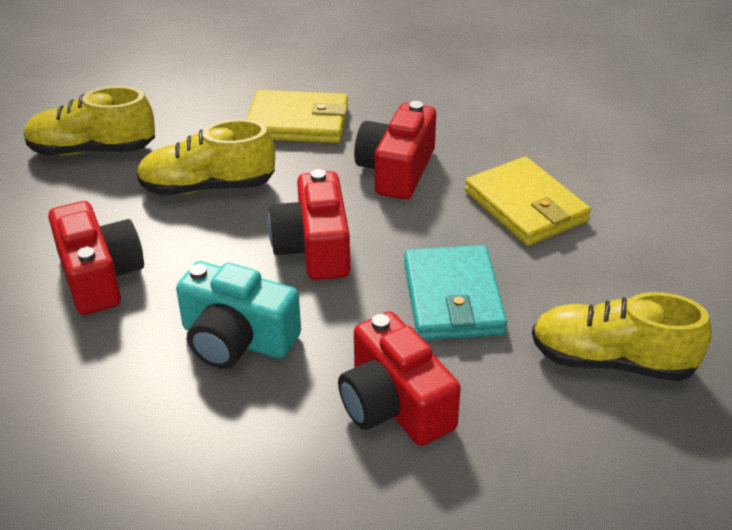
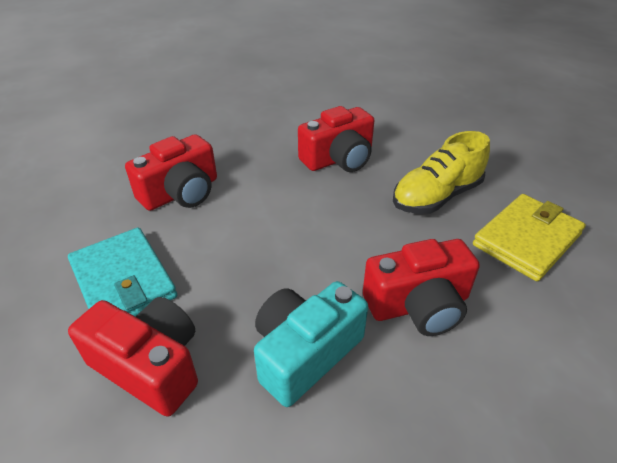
yellow shoe: 3 -> 1
yellow wallet: 2 -> 1

